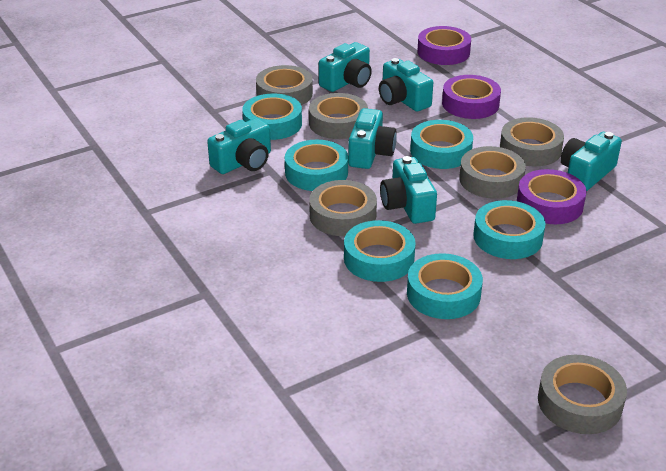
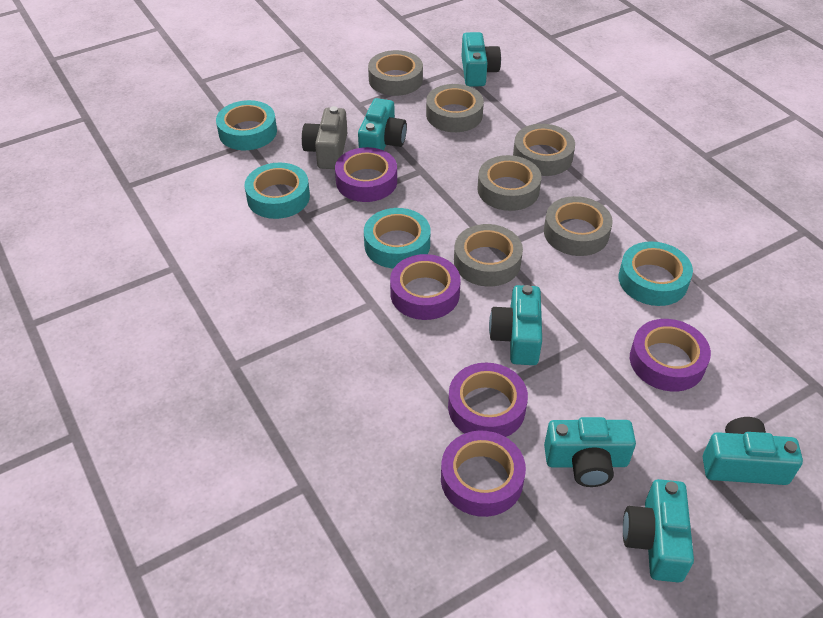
grey camera: 0 -> 1
purple tape: 3 -> 5
turquoise tape: 6 -> 4

